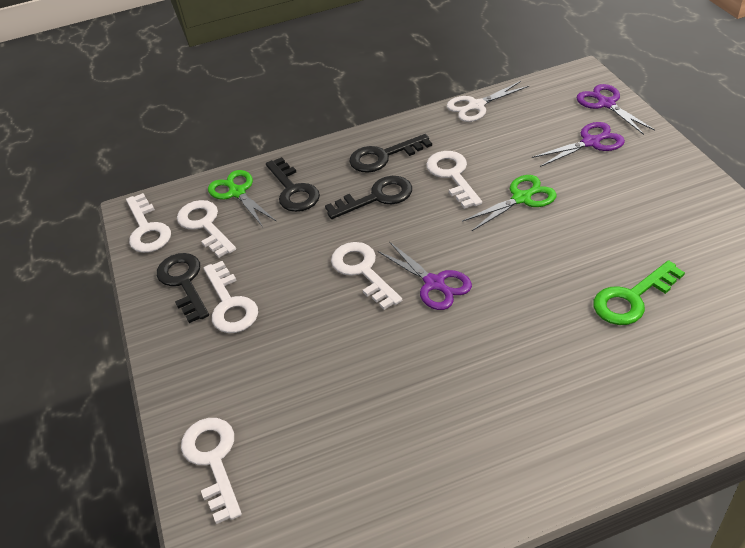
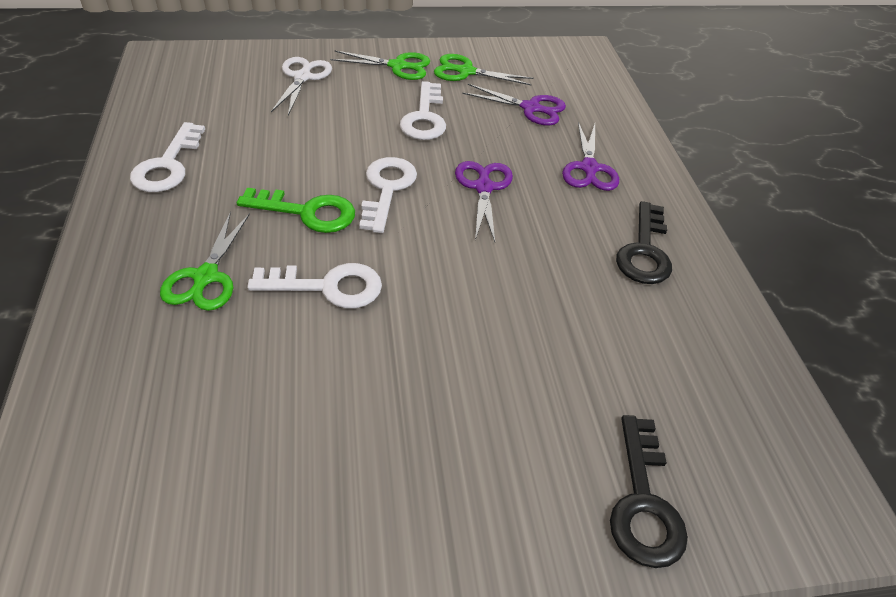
black key: 4 -> 2
green scissors: 2 -> 3
white key: 6 -> 4

